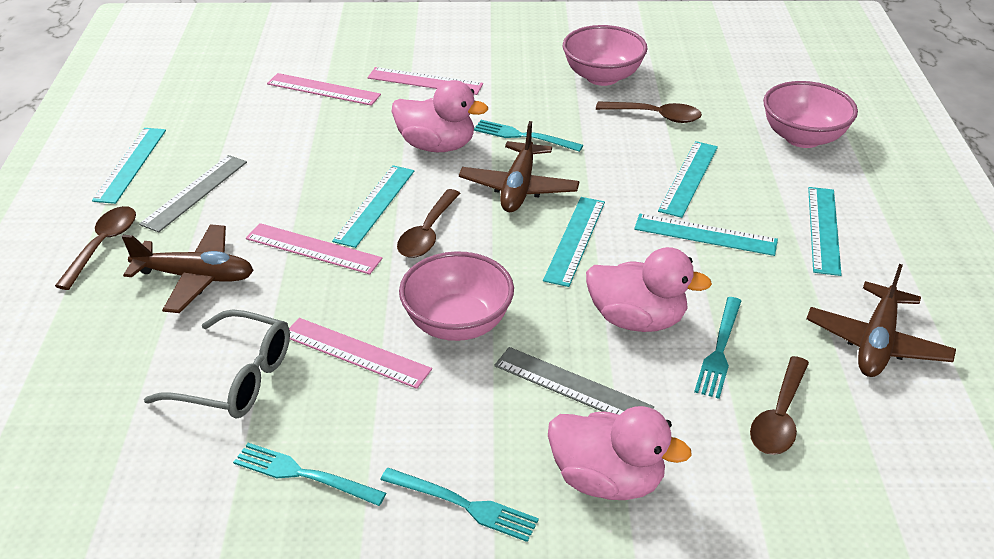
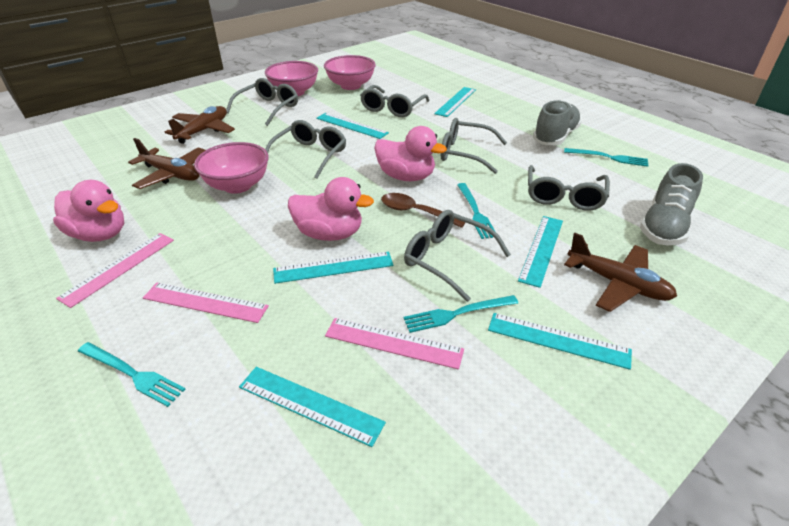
brown spoon: 4 -> 1
grey glasses: 1 -> 6
grey ruler: 2 -> 0
grey shoe: 0 -> 2
pink ruler: 4 -> 3

